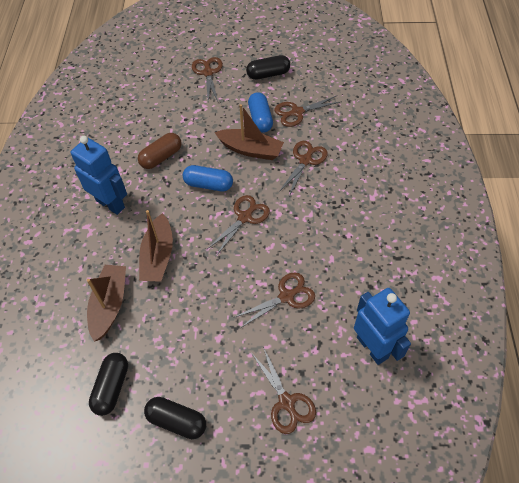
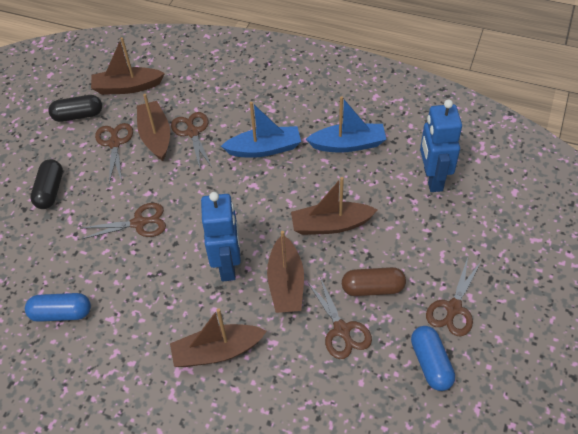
black capsule: 3 -> 2
blue boat: 0 -> 2
brown boat: 3 -> 5
brown scissors: 6 -> 5

